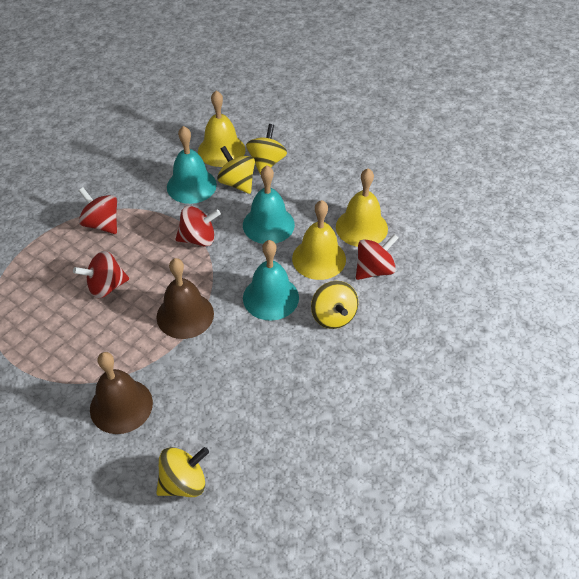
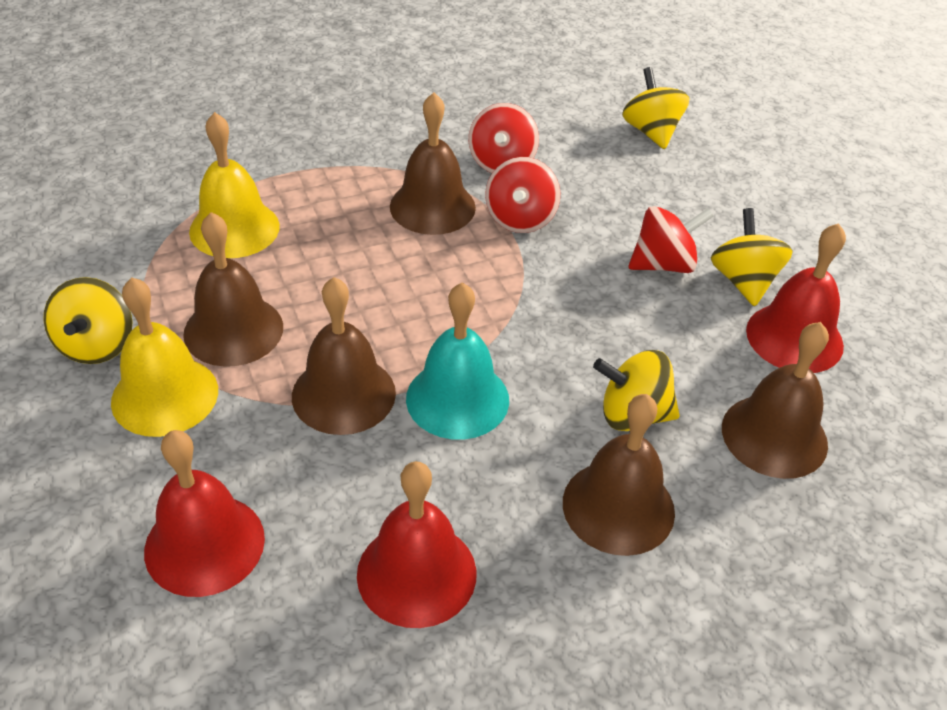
brown bell: 2 -> 5
red bell: 0 -> 3
red spinning top: 4 -> 3
turquoise bell: 3 -> 1
yellow bell: 3 -> 2

